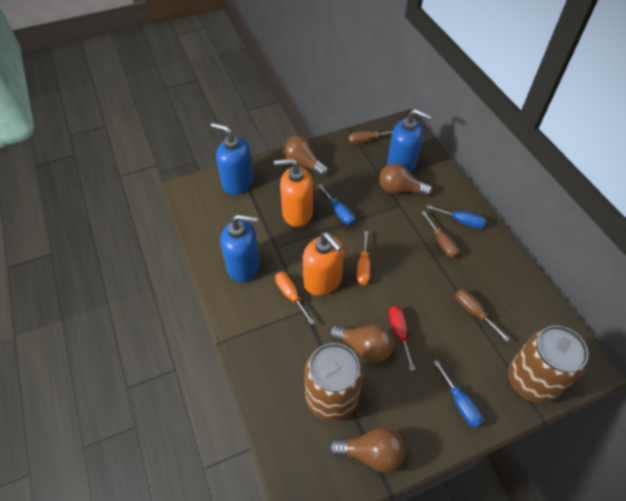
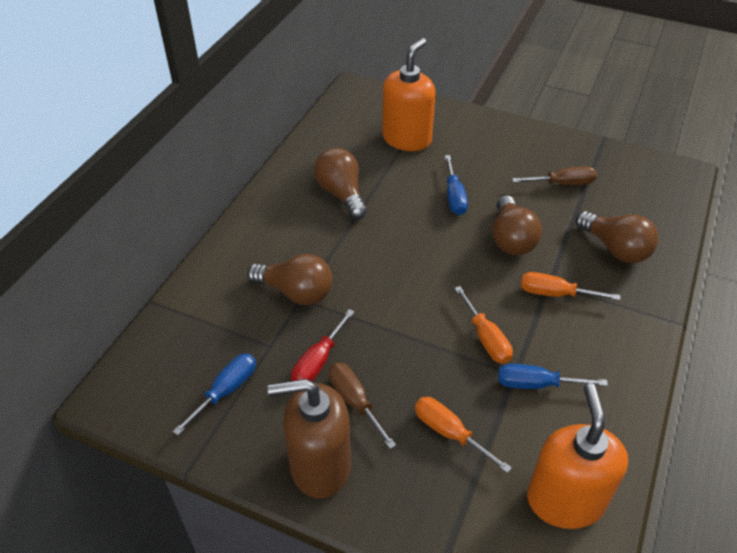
blue soap dispenser: 3 -> 0
brown can: 2 -> 0
brown screwdriver: 3 -> 2
brown soap dispenser: 0 -> 1
orange screwdriver: 2 -> 3

